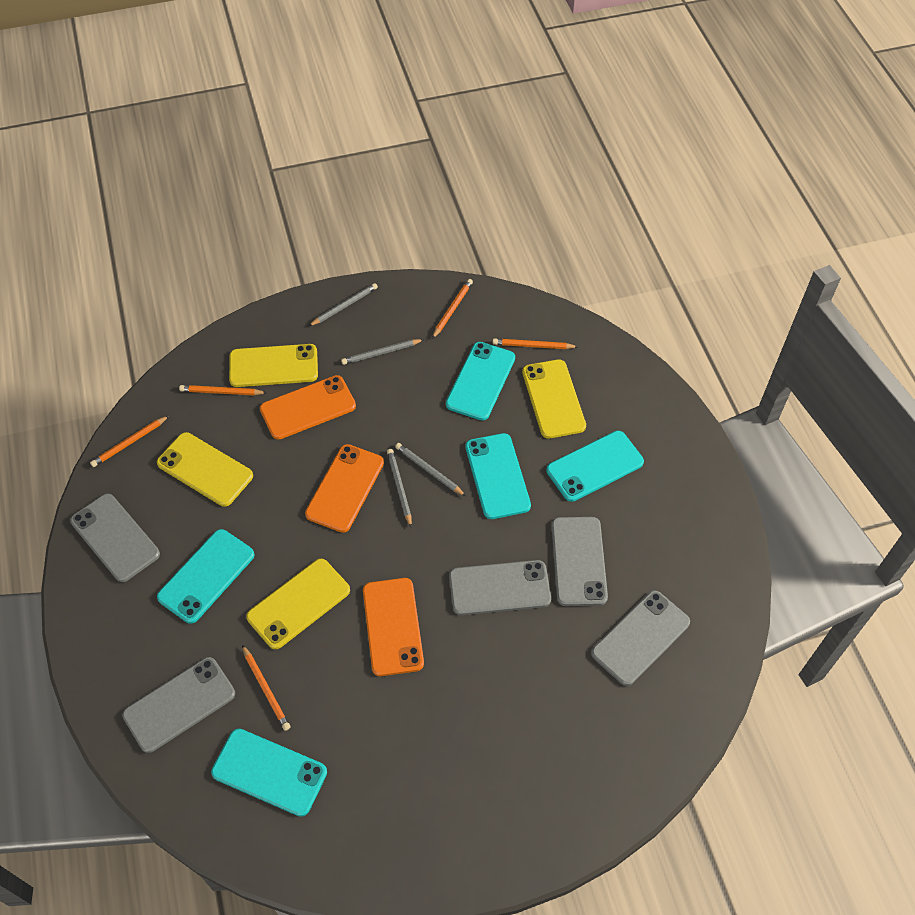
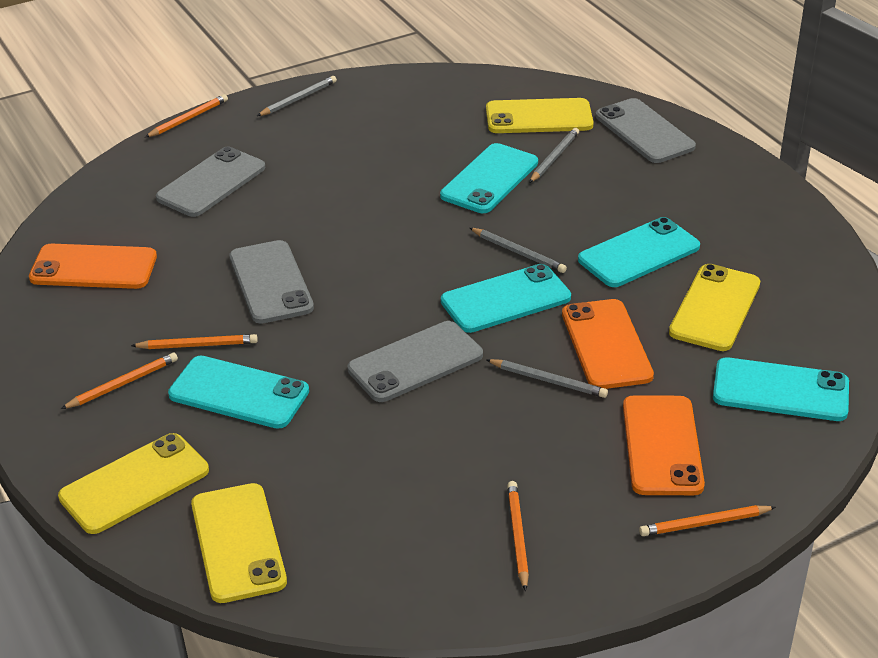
grey phone: 5 -> 4

